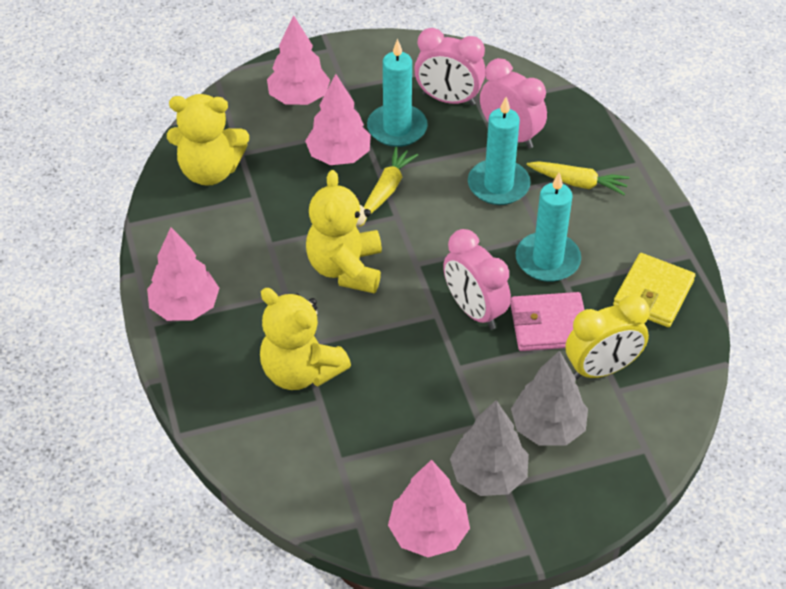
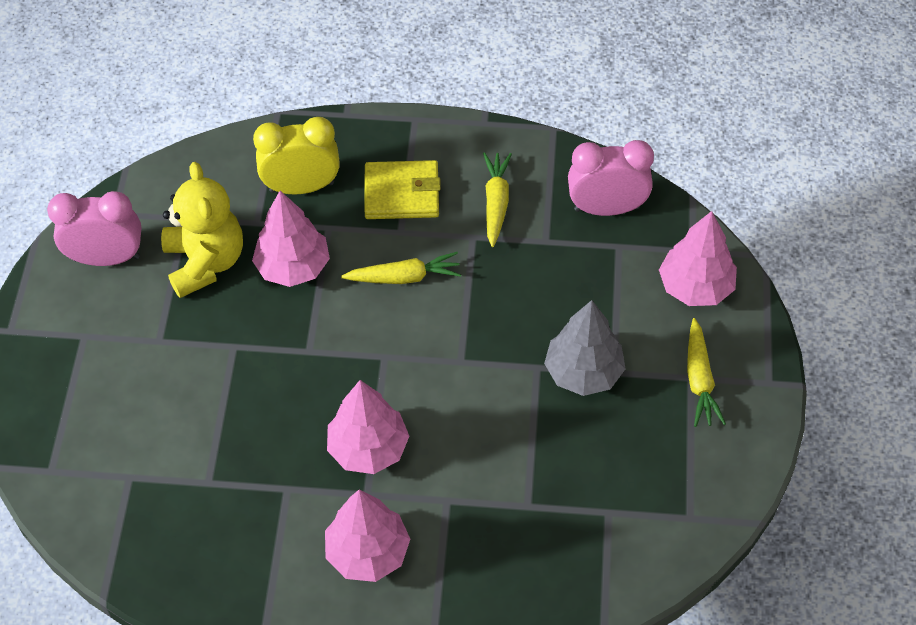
grey tree: 2 -> 1
pink clock: 3 -> 2
pink wallet: 1 -> 0
turquoise candle: 3 -> 0
yellow carrot: 2 -> 3
yellow teddy bear: 3 -> 1

